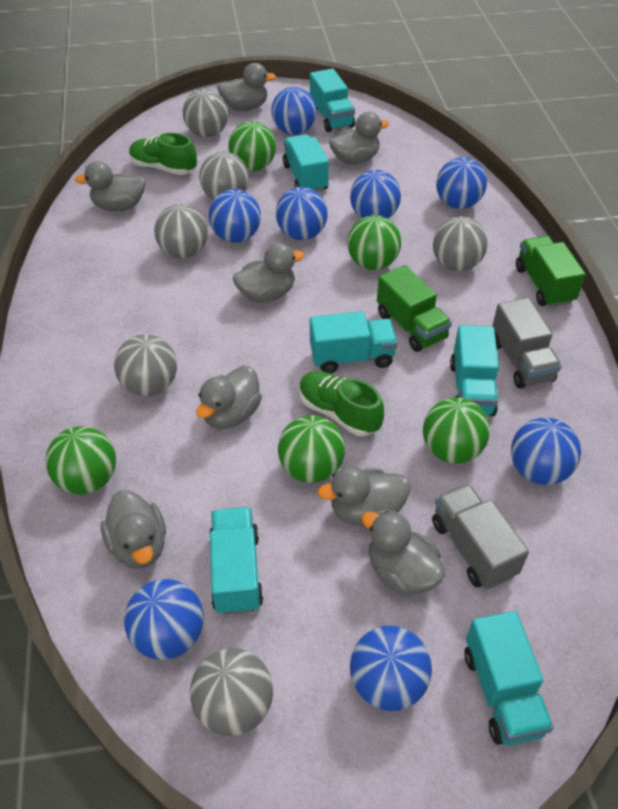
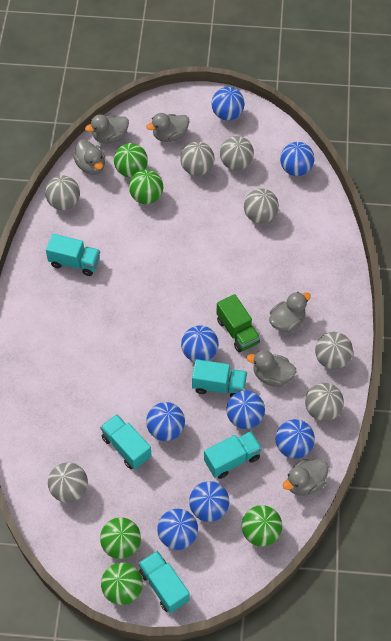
green shoe: 2 -> 0
green truck: 2 -> 1
grey ball: 6 -> 7
grey duck: 8 -> 6
grey truck: 2 -> 0
turquoise truck: 6 -> 5

